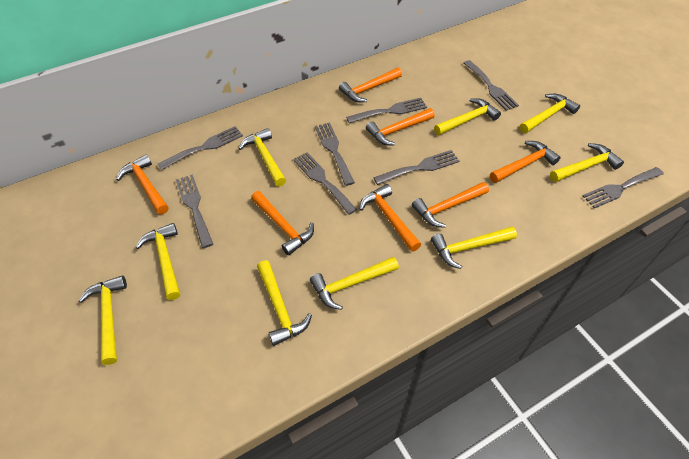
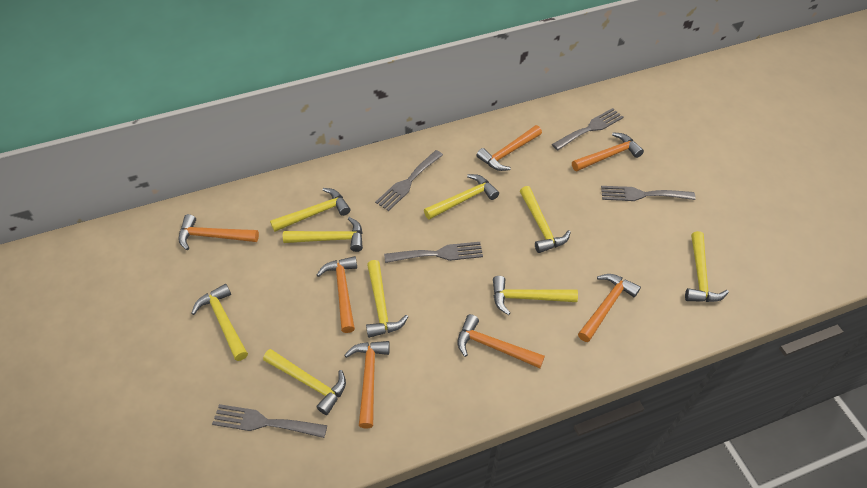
grey fork: 8 -> 5

